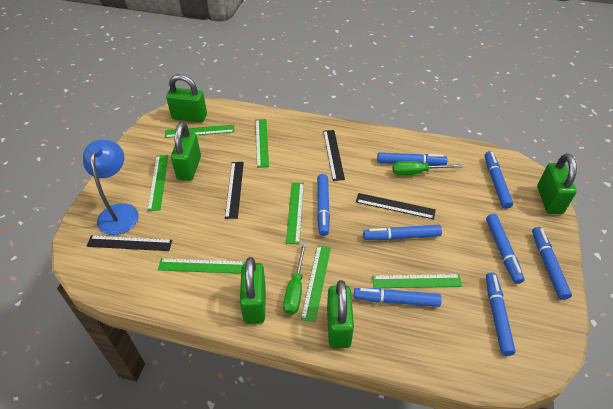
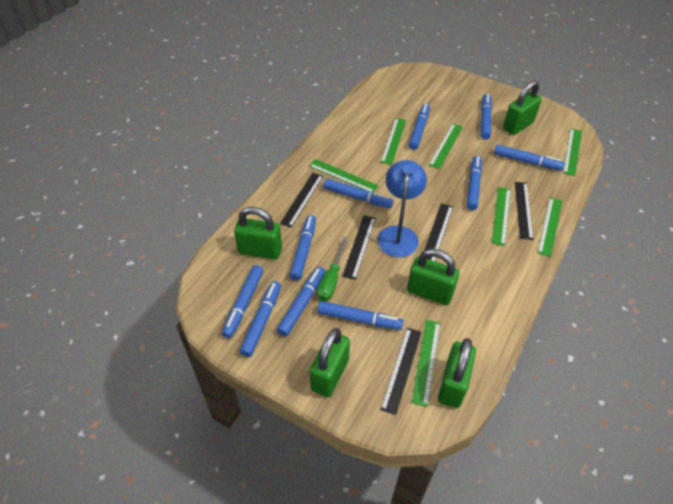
black ruler: 4 -> 5
blue marker: 8 -> 10
green screwdriver: 2 -> 1

